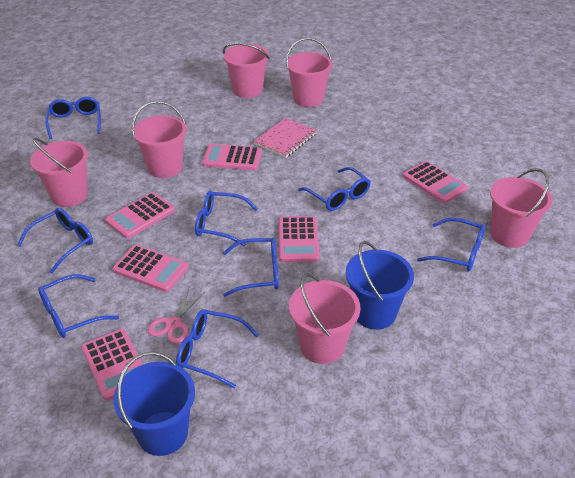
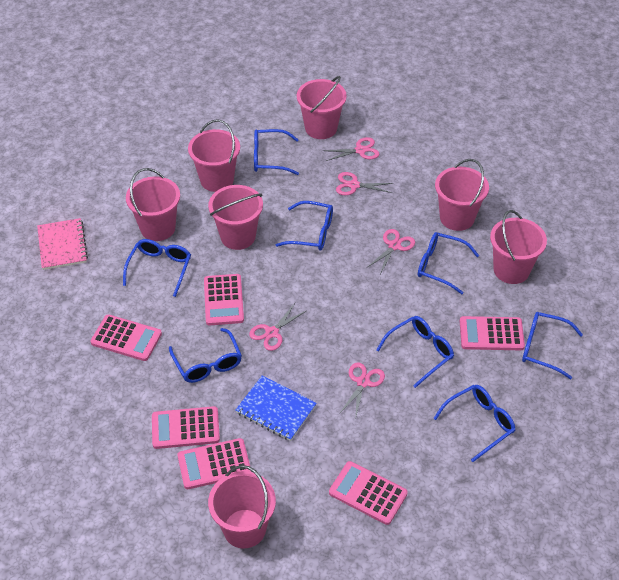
blue bucket: 2 -> 0
blue notebook: 0 -> 1
pink bucket: 6 -> 7
pink scissors: 1 -> 5

